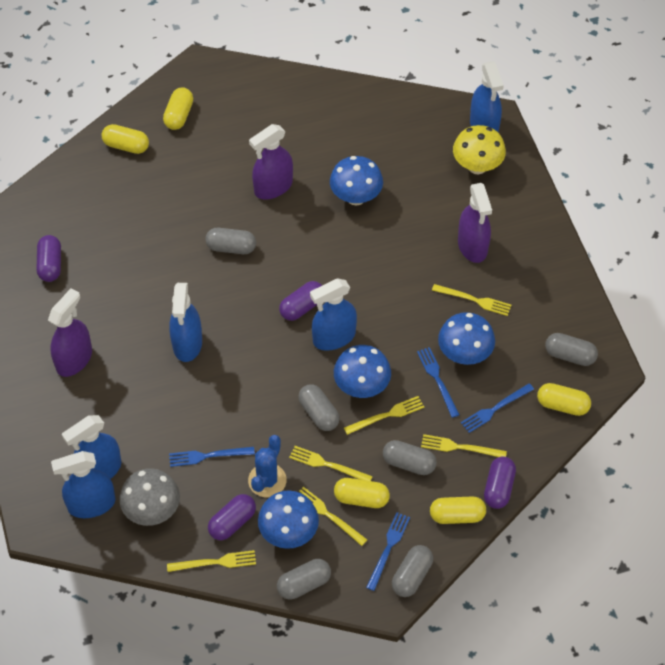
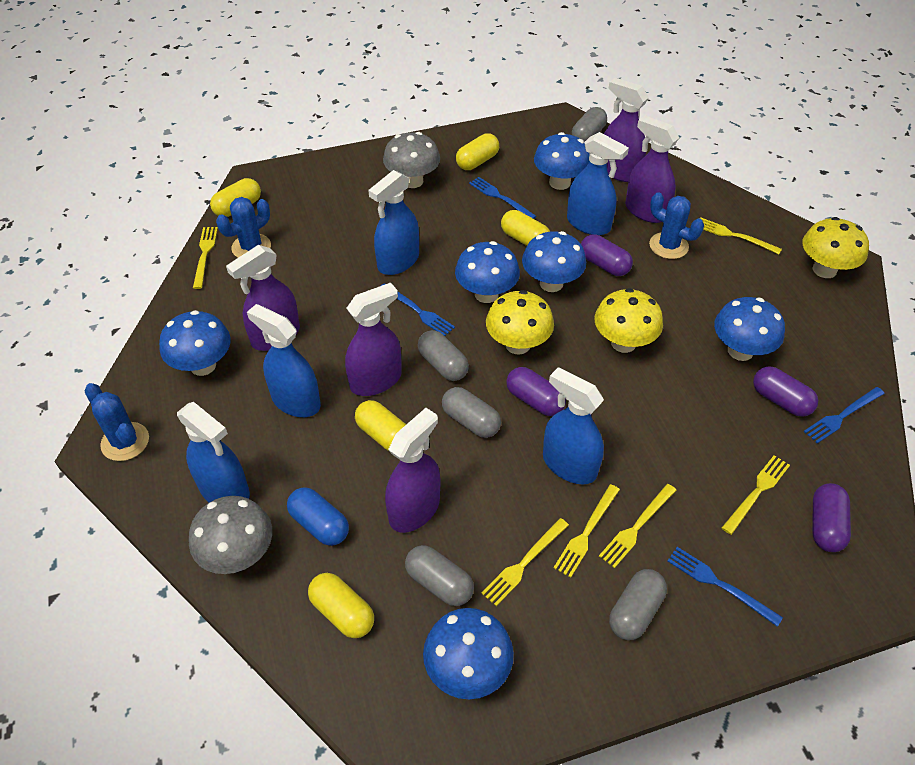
blue cactus: 1 -> 3
blue capsule: 0 -> 1
blue mushroom: 4 -> 6
grey capsule: 6 -> 5
grey mushroom: 1 -> 2
purple spray bottle: 3 -> 5
yellow mushroom: 1 -> 3

